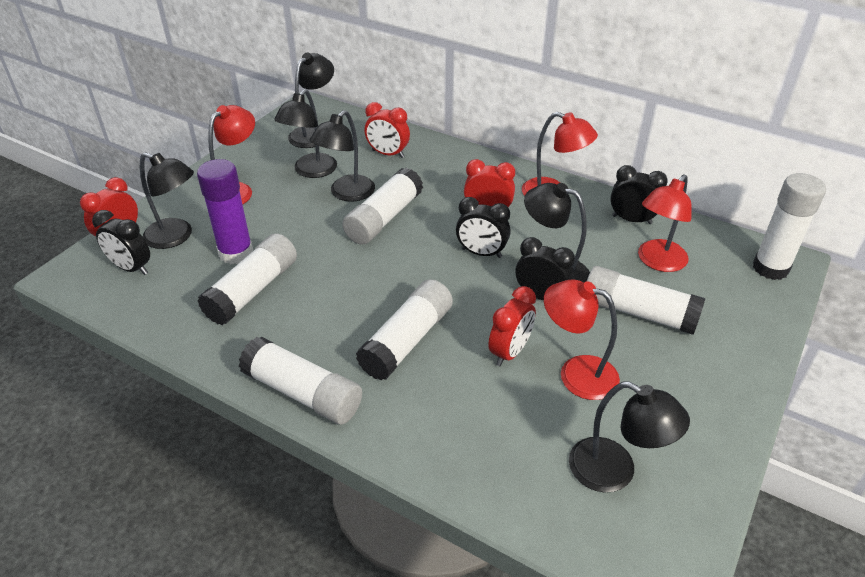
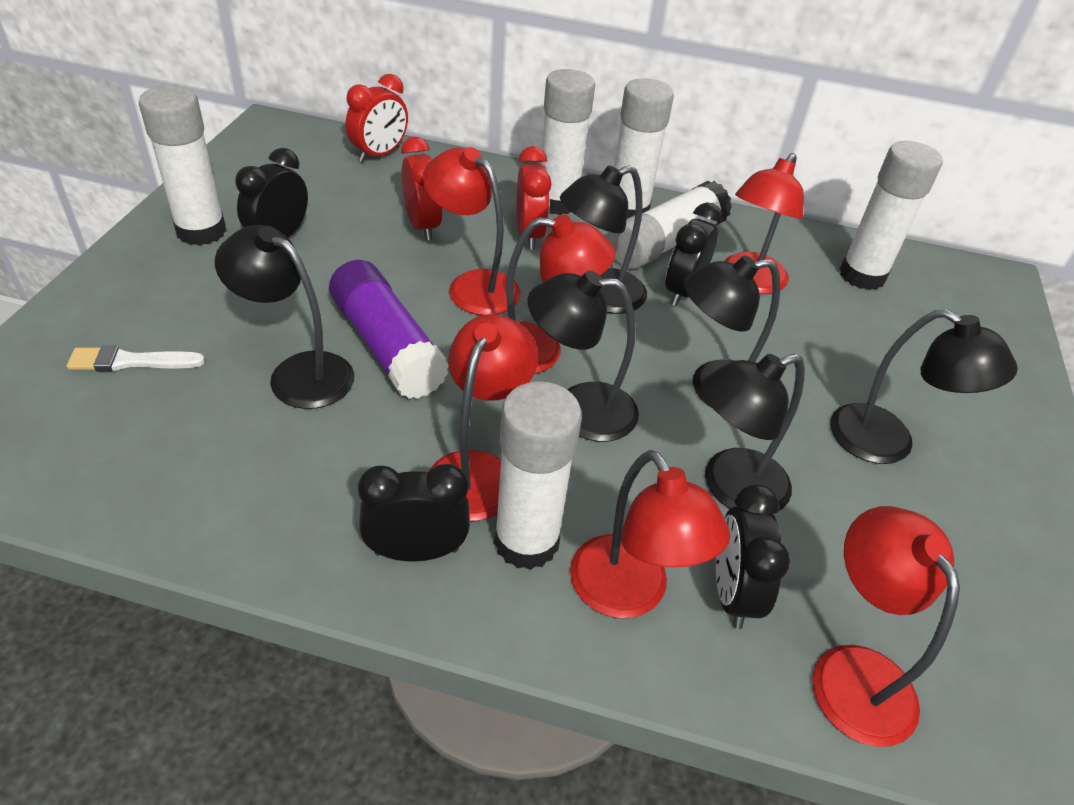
red clock: 4 -> 3
red lamp: 4 -> 6
white brush: 0 -> 1

